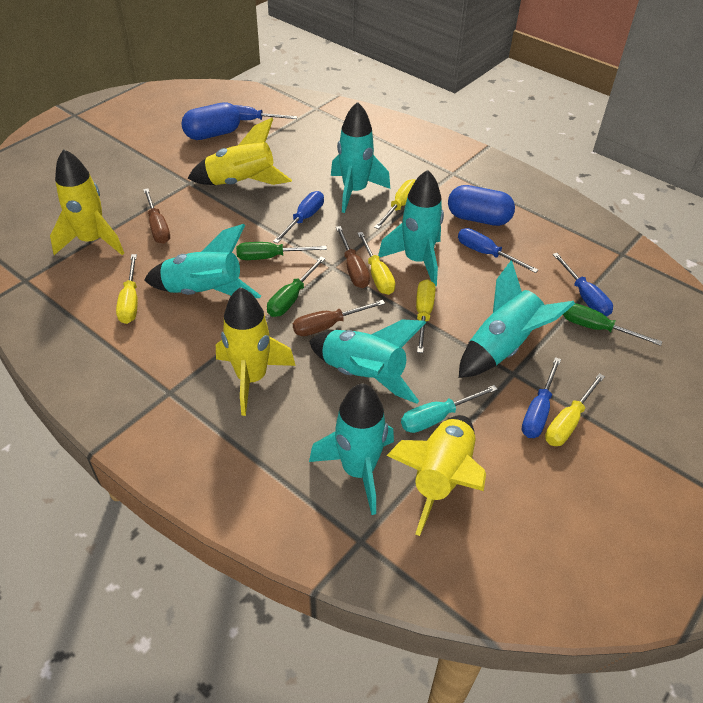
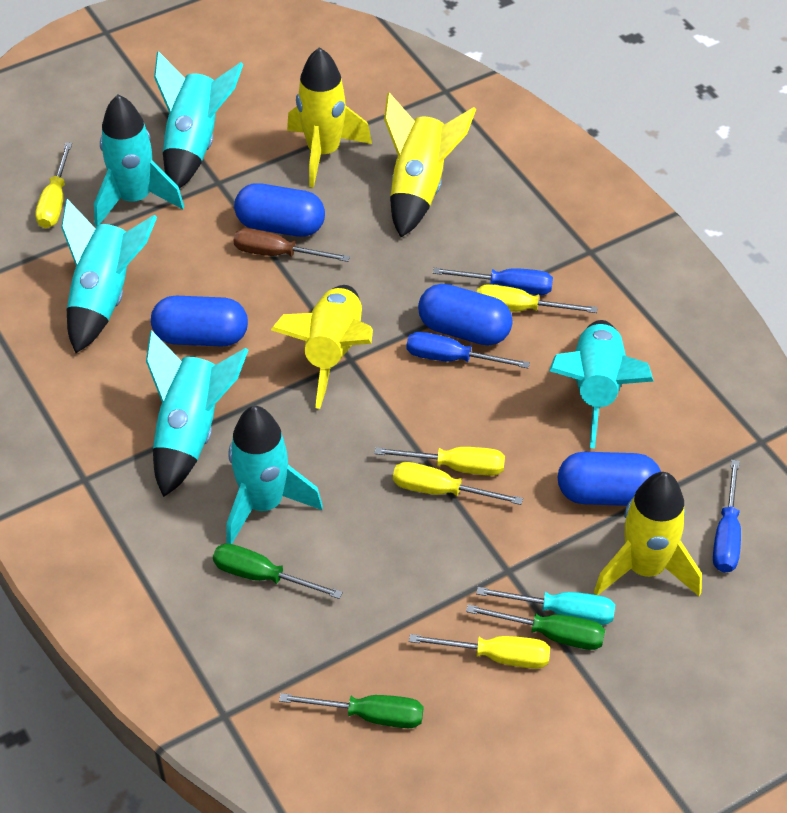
blue capsule: 2 -> 4
blue screwdriver: 5 -> 3
brown screwdriver: 3 -> 1

